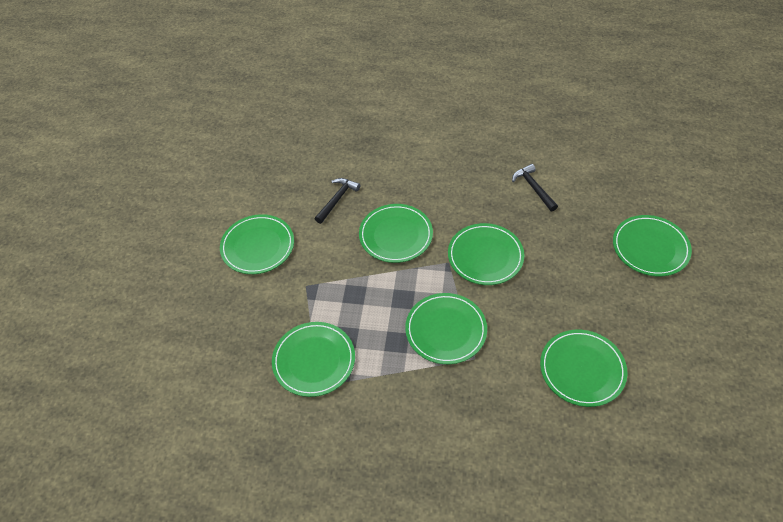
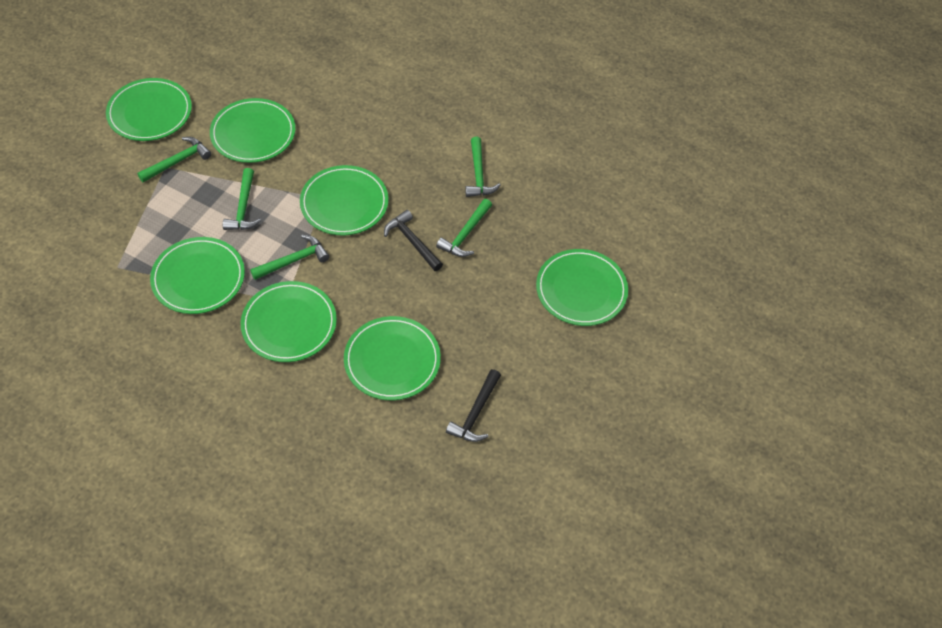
green hammer: 0 -> 5

